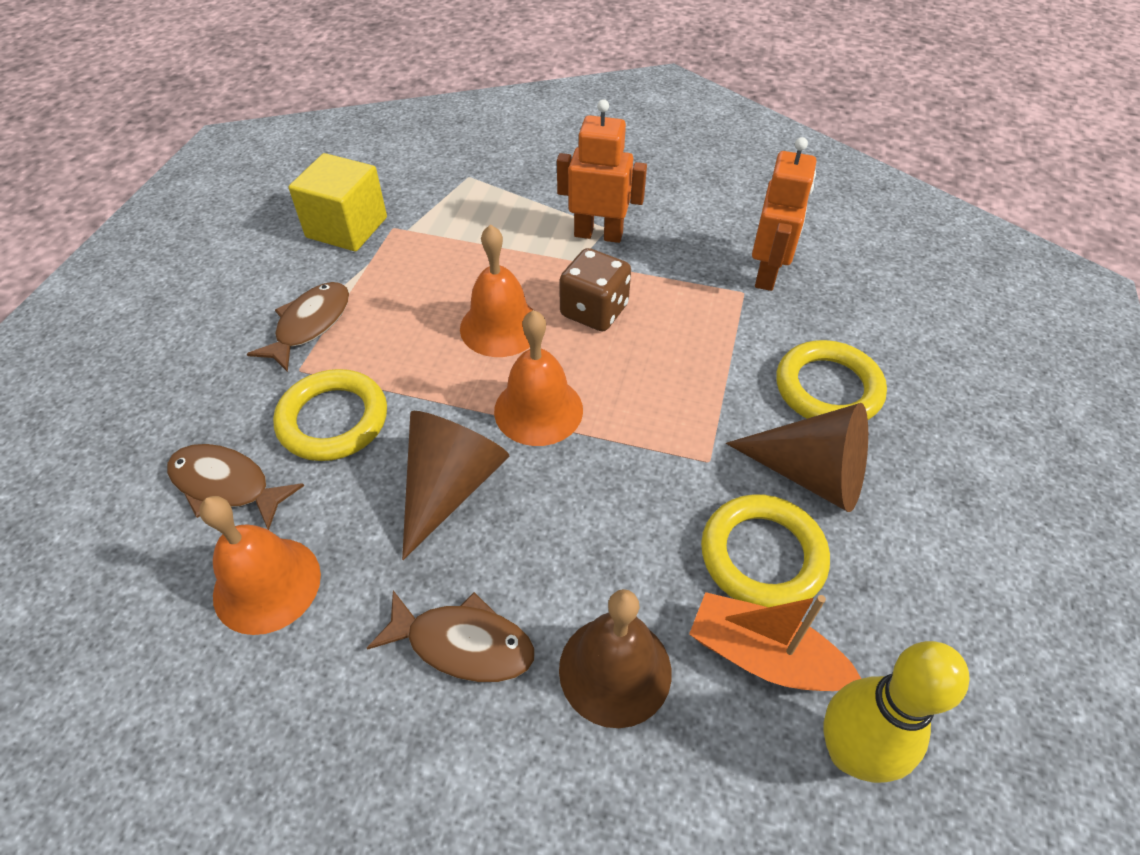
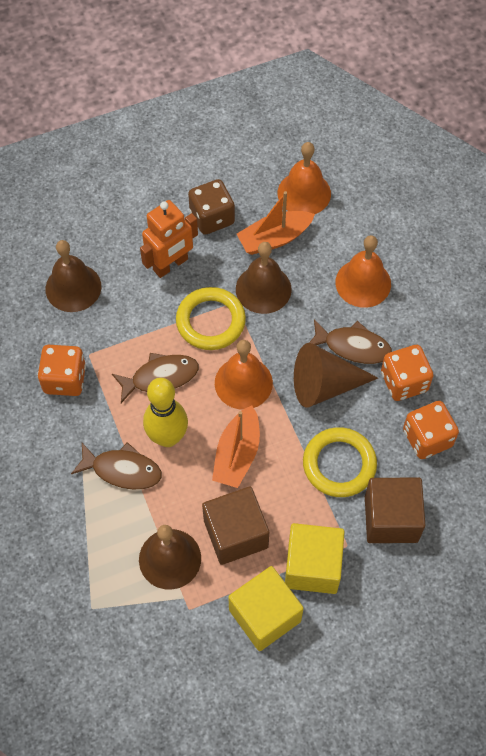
brown bell: 1 -> 3
brown cone: 2 -> 1
brown cube: 0 -> 2
orange boat: 1 -> 2
orange dice: 0 -> 3
orange robot: 2 -> 1
yellow cube: 1 -> 2
yellow ring: 3 -> 2

